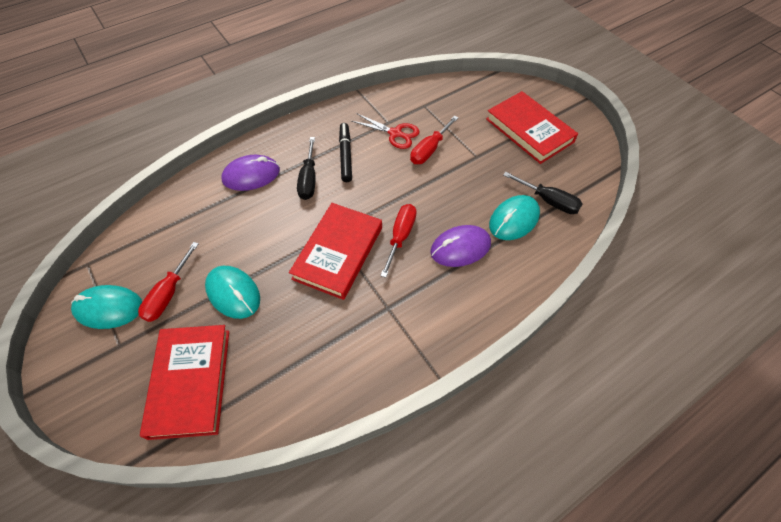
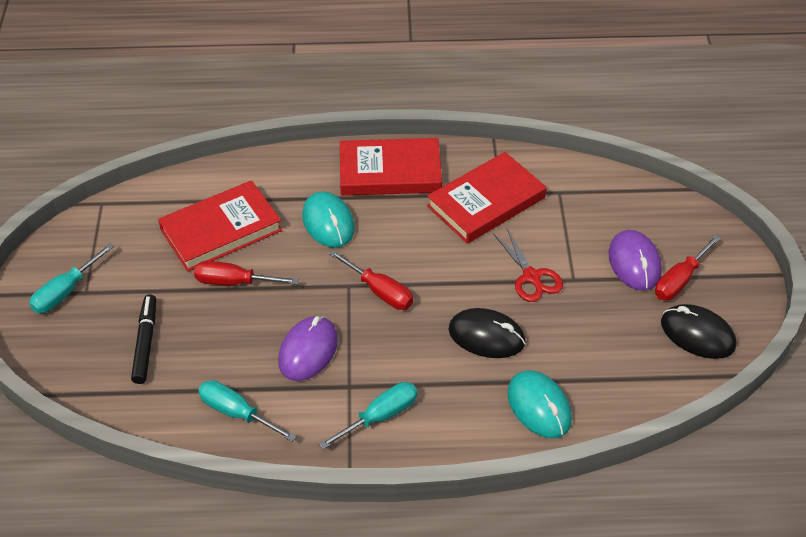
black mouse: 0 -> 2
black screwdriver: 2 -> 0
turquoise mouse: 3 -> 2
turquoise screwdriver: 0 -> 3

